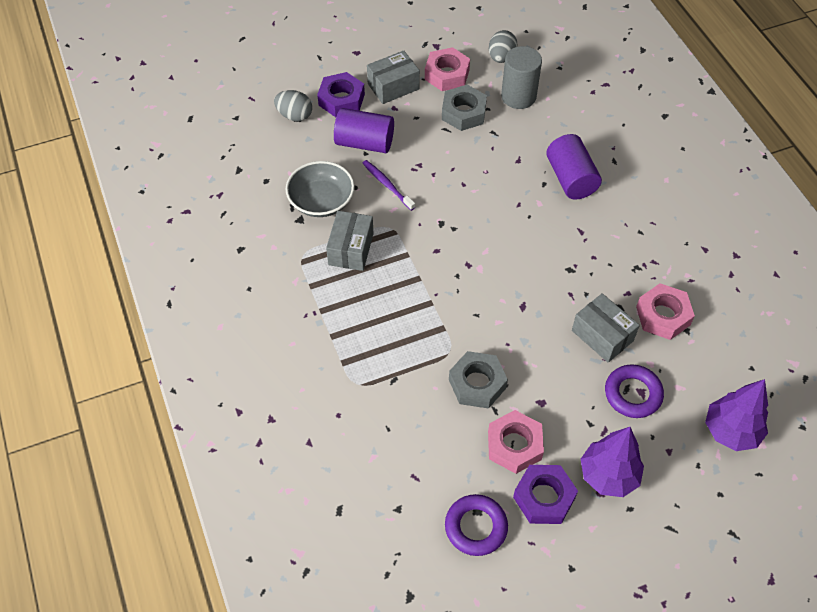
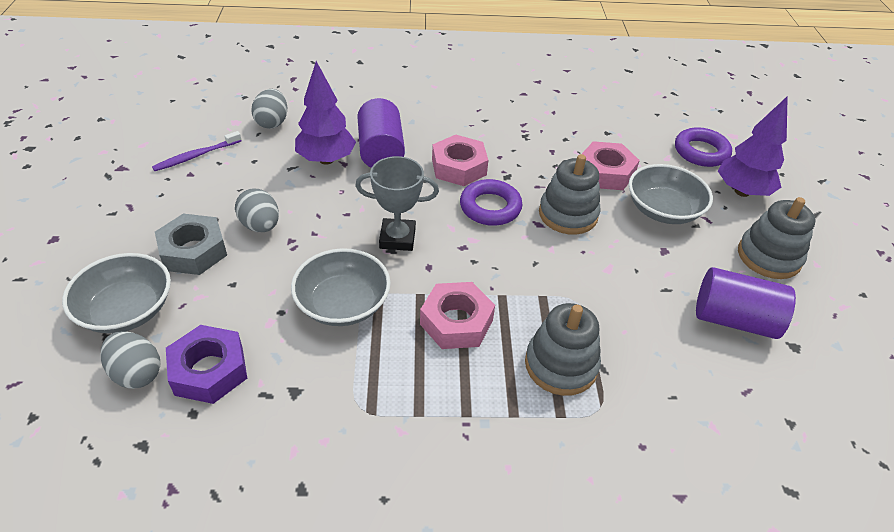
grey bowl: 1 -> 3
grey box: 3 -> 0
grey cylinder: 1 -> 0
grey egg: 2 -> 3
grey nut: 2 -> 1
grey stacking toy: 0 -> 3
grey trophy: 0 -> 1
purple nut: 2 -> 1

